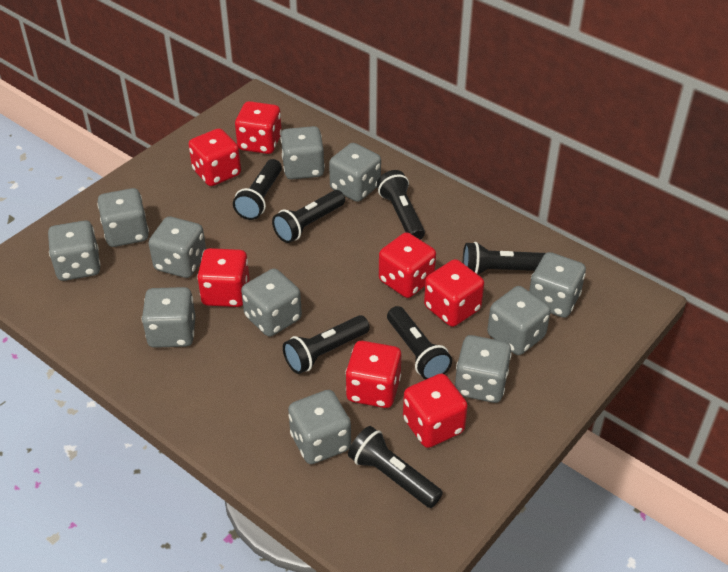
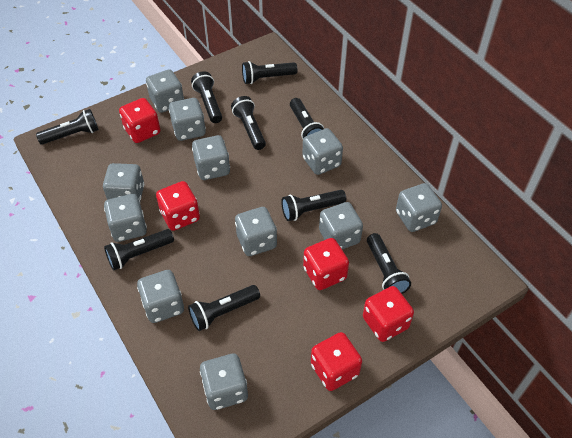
black flashlight: 7 -> 9
red dice: 7 -> 5

